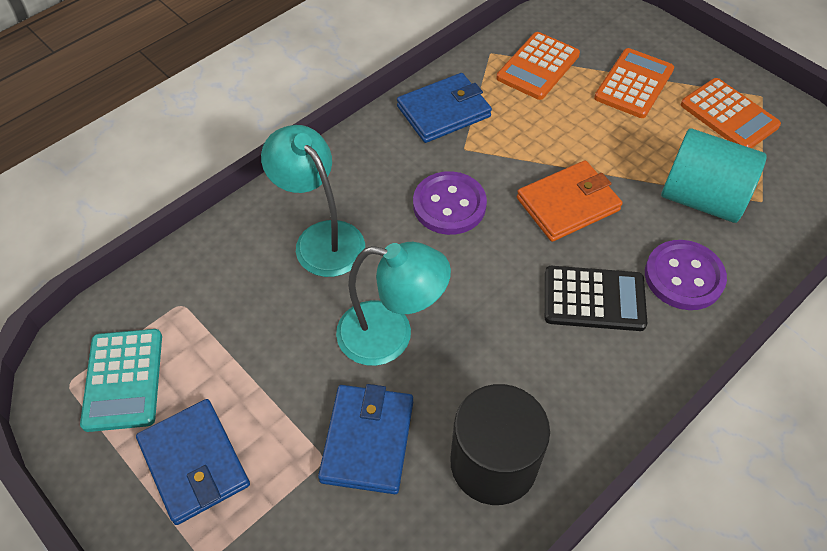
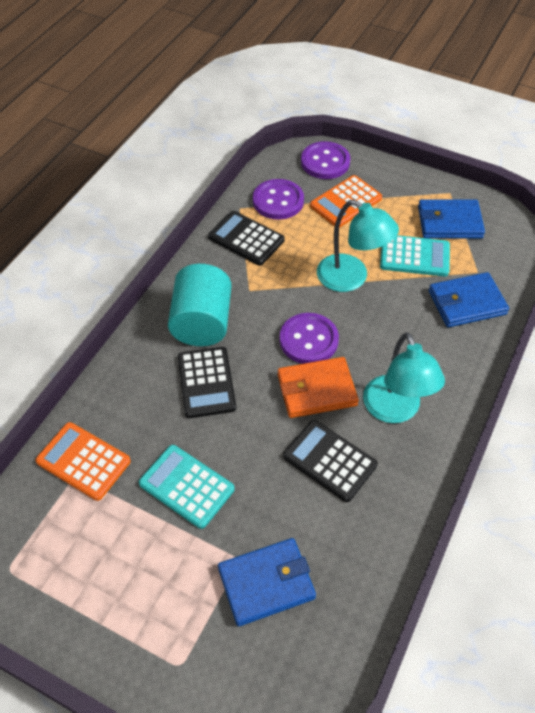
black calculator: 1 -> 3
black cylinder: 1 -> 0
orange calculator: 3 -> 2
purple button: 2 -> 3
turquoise calculator: 1 -> 2

